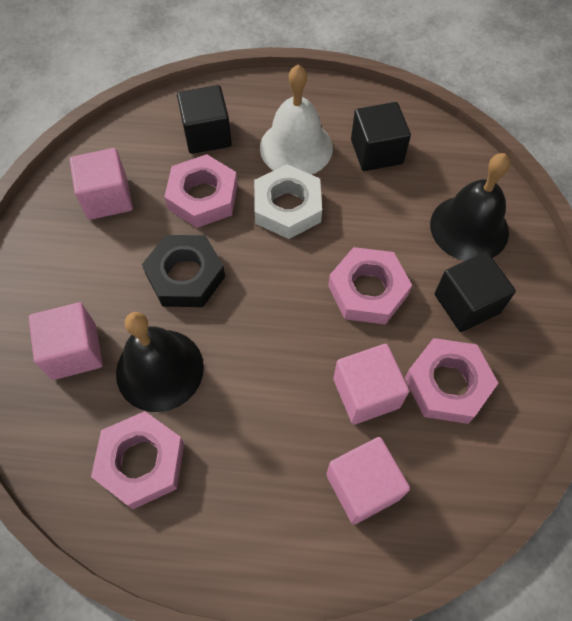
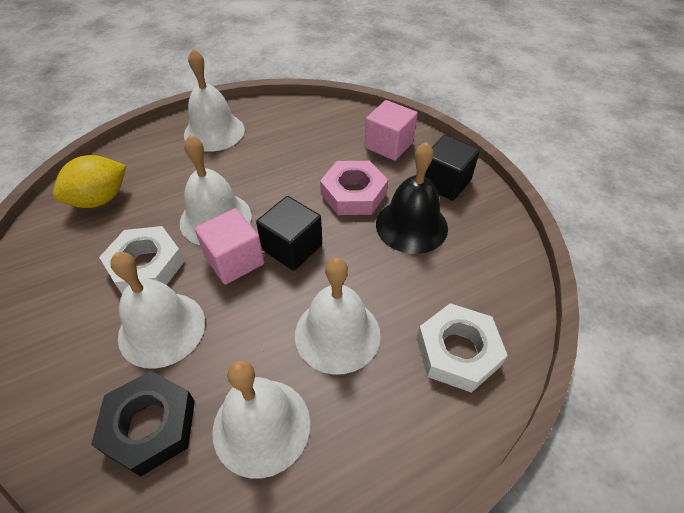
black bell: 2 -> 1
black cube: 3 -> 2
pink cube: 4 -> 2
pink nut: 4 -> 1
white bell: 1 -> 5
white nut: 1 -> 2
yellow lemon: 0 -> 1

